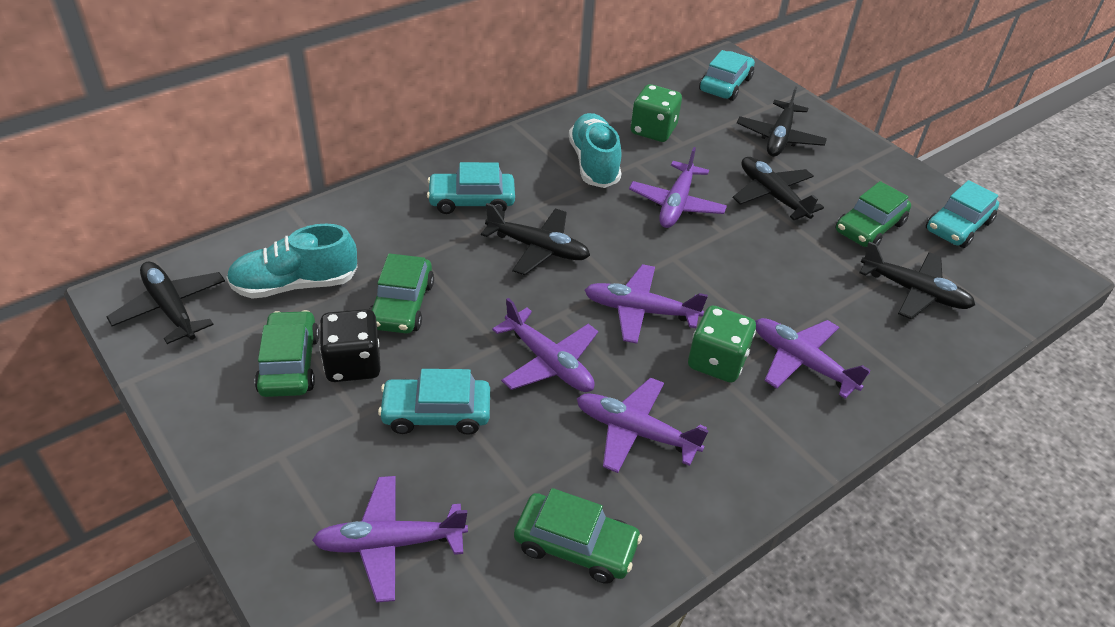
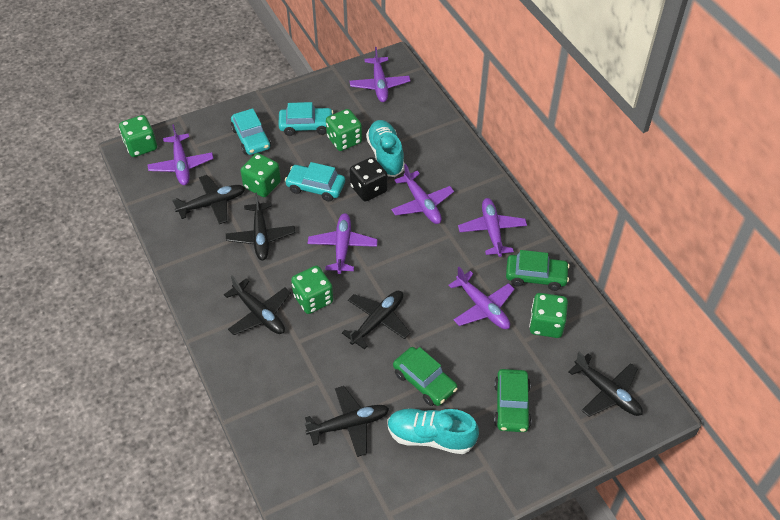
black plane: 5 -> 6
green car: 4 -> 3
green dice: 2 -> 5
turquoise car: 4 -> 3

